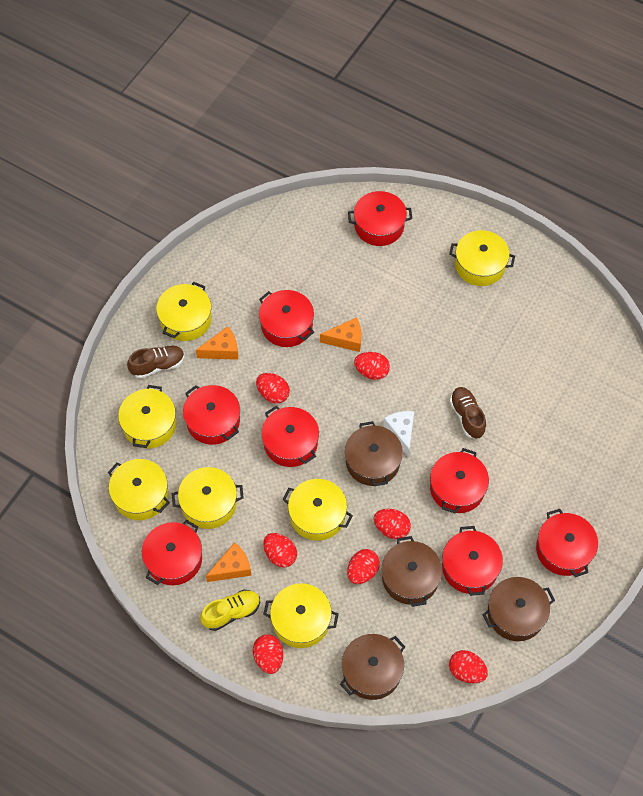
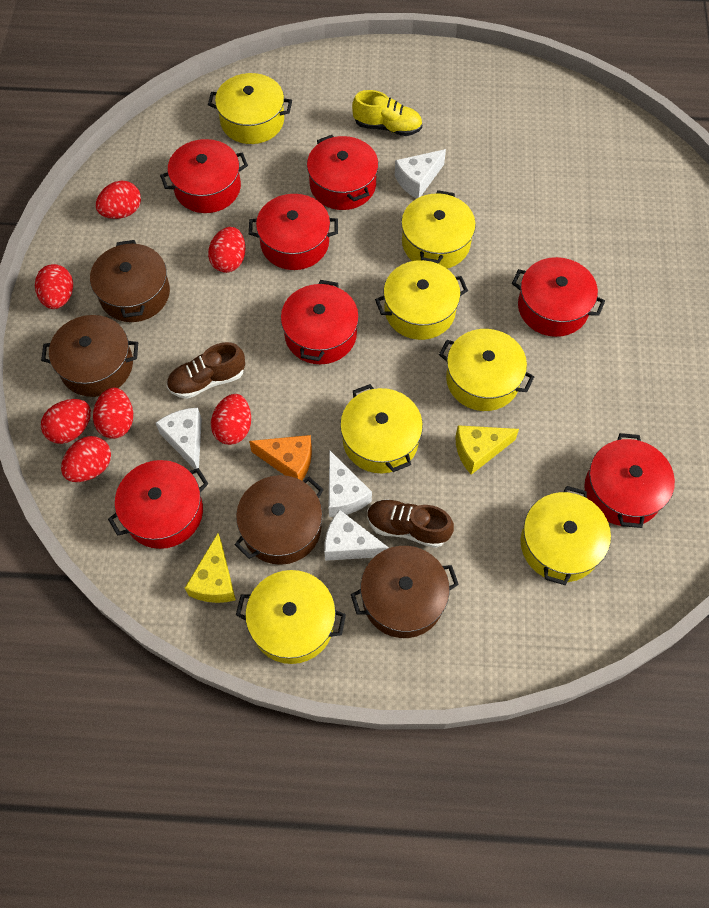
orange cheese: 3 -> 1
red pot: 8 -> 7
white cheese: 1 -> 4
yellow cheese: 0 -> 2

